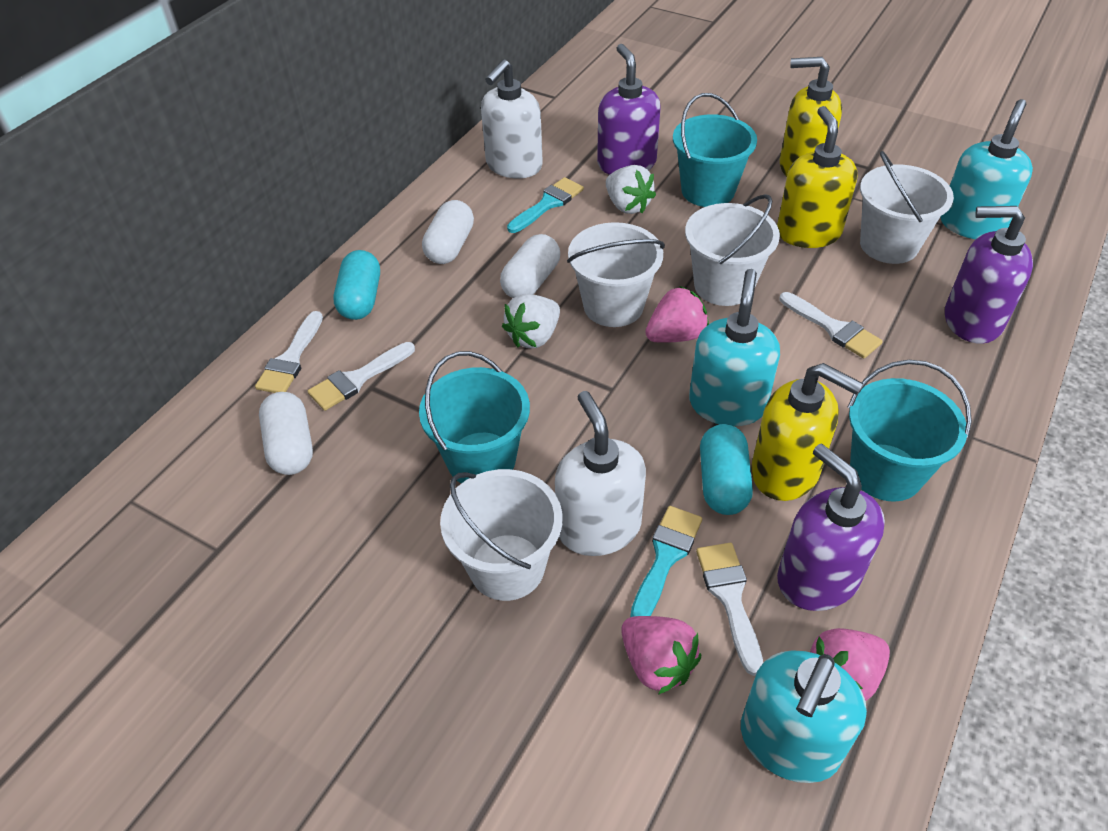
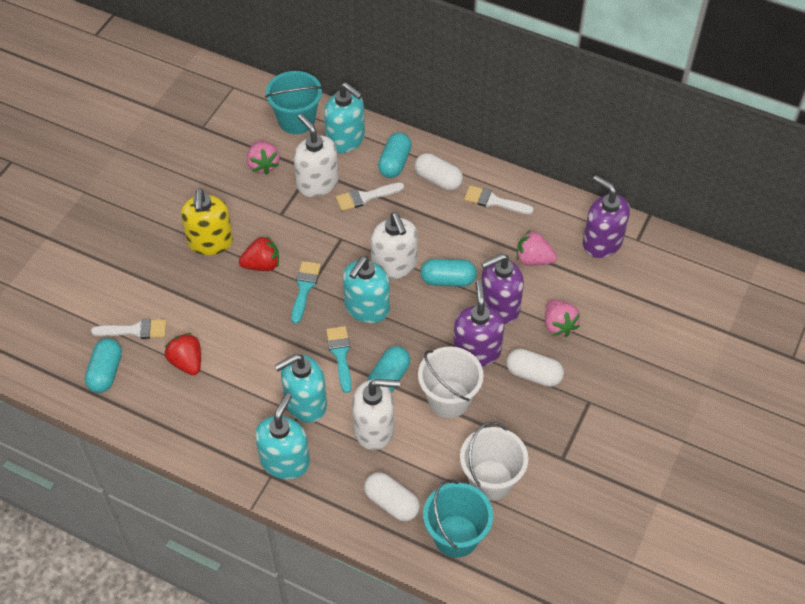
red strawberry: 0 -> 2
turquoise bucket: 3 -> 2
turquoise capsule: 2 -> 4
turquoise soap dispenser: 3 -> 4
white brush: 4 -> 3
white bucket: 4 -> 2
white soap dispenser: 2 -> 3
white strawberry: 2 -> 0
yellow soap dispenser: 3 -> 1

